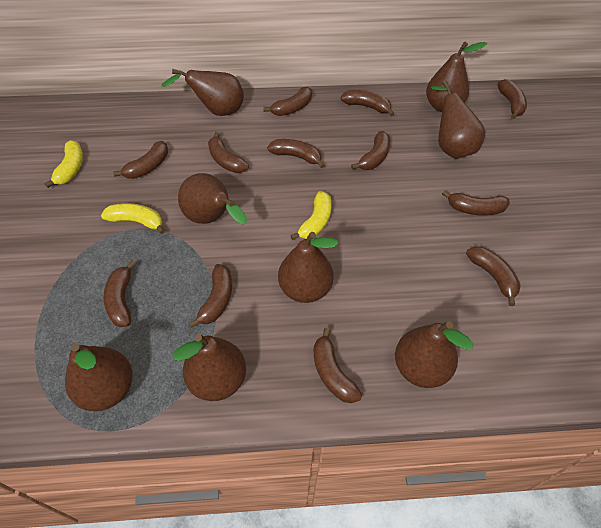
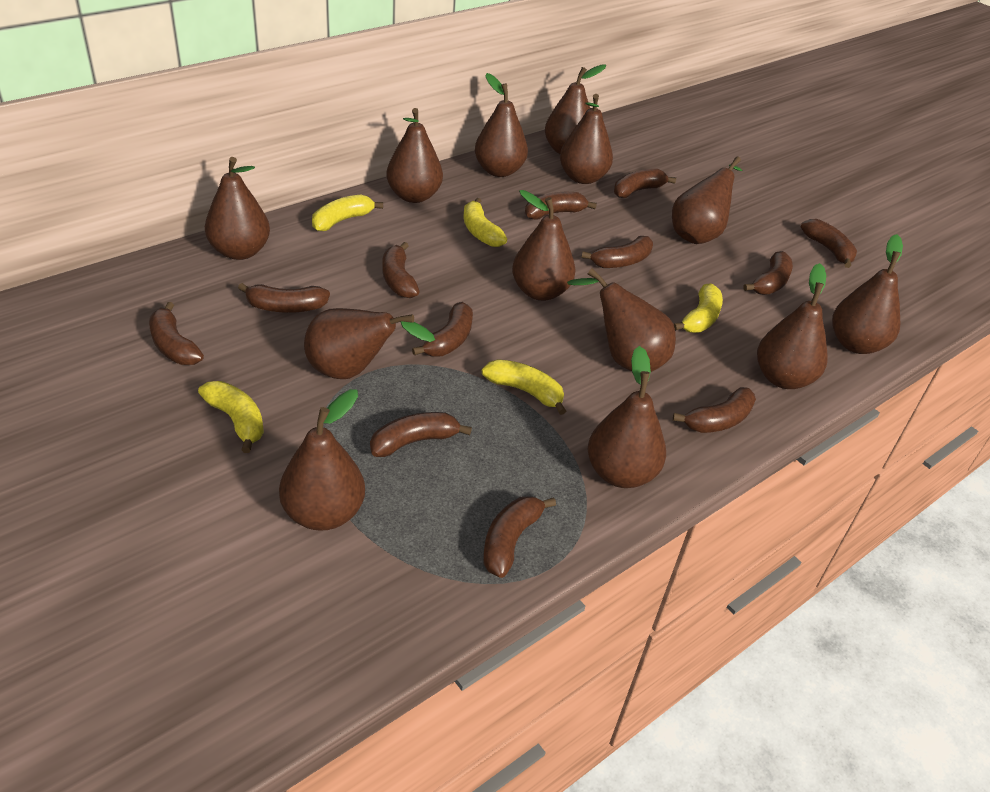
brown pear: 8 -> 13
yellow banana: 3 -> 5

